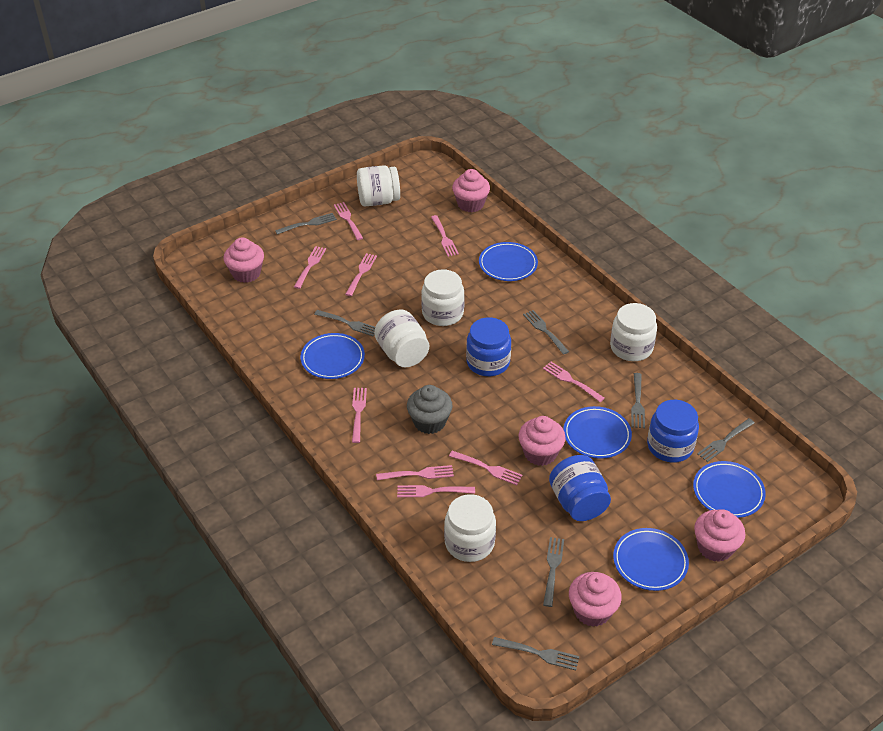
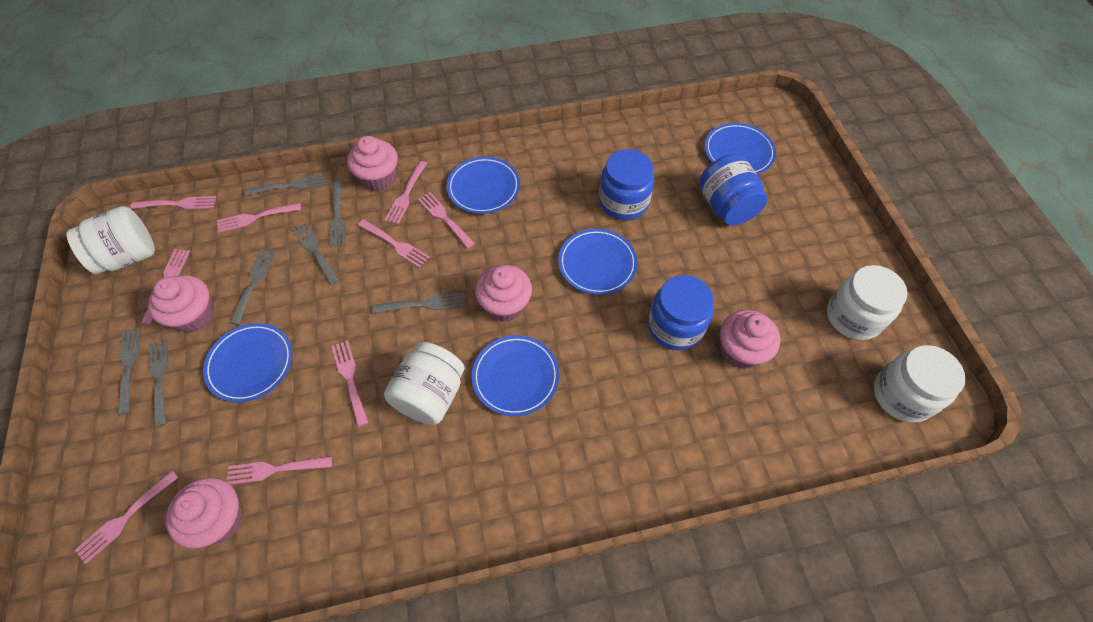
grey cupcake: 1 -> 0
white jar: 5 -> 4

